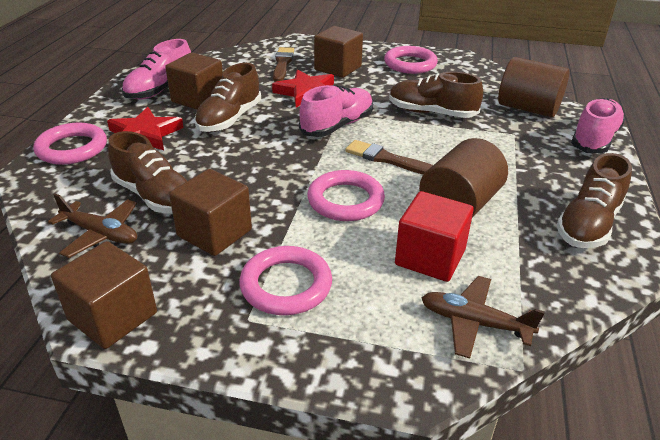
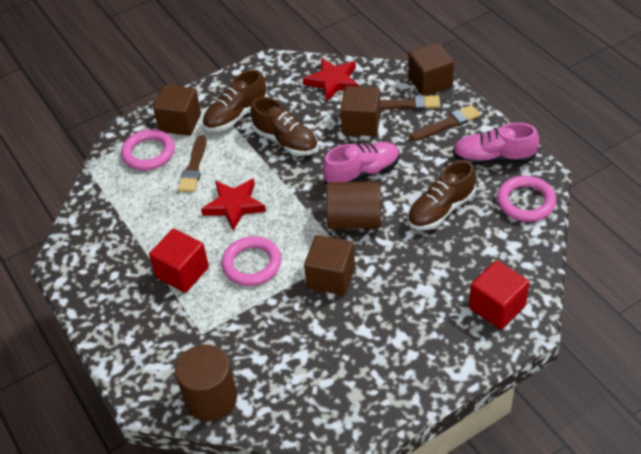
brown brush: 2 -> 3
brown plane: 2 -> 0
brown shoe: 4 -> 3
pink ring: 4 -> 3
pink shoe: 3 -> 2
red cube: 1 -> 2

